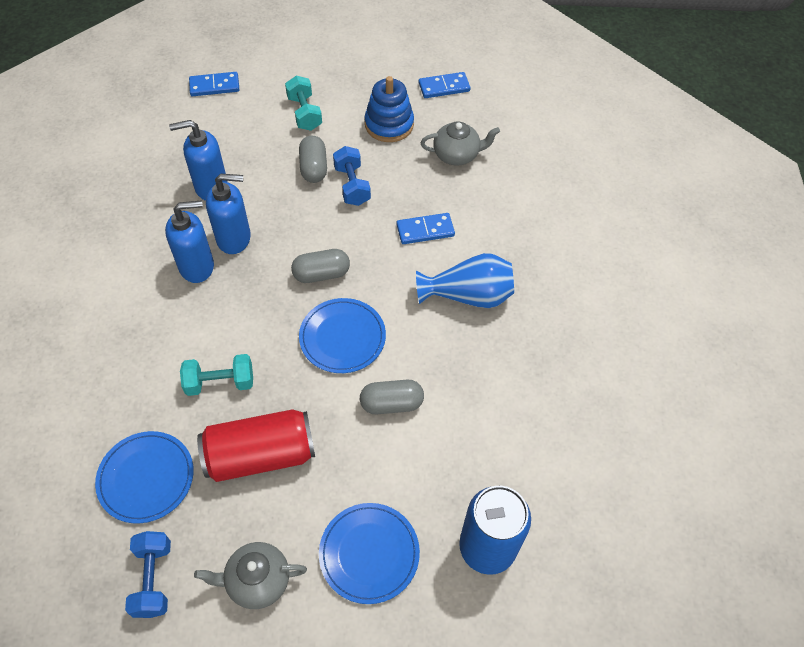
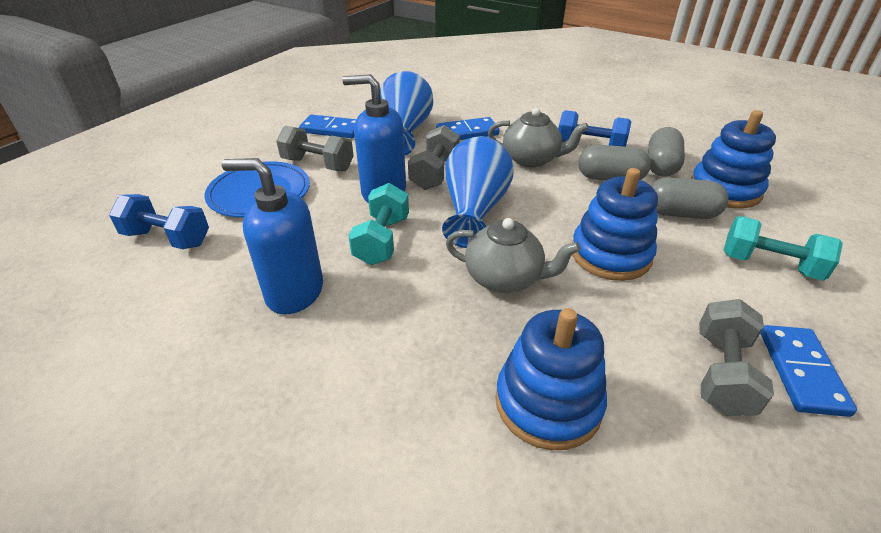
blue can: 1 -> 0
blue plate: 3 -> 1
blue soap dispenser: 3 -> 2
blue stacking toy: 1 -> 3
blue vase: 1 -> 2
grey dumbbell: 0 -> 3
red can: 1 -> 0

